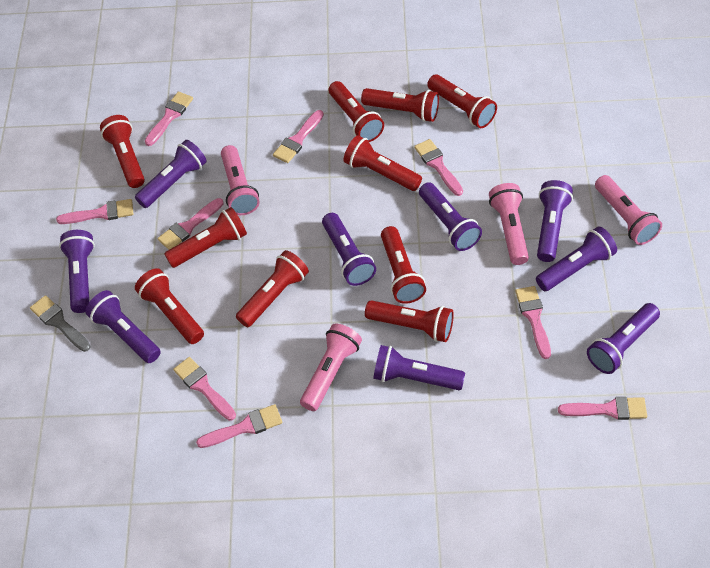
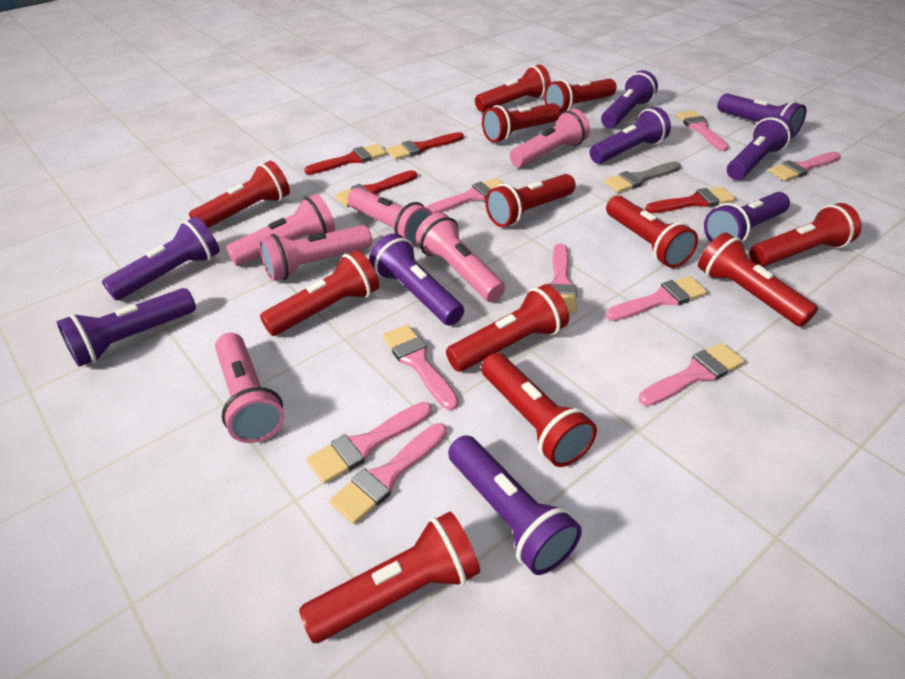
pink flashlight: 4 -> 6
red brush: 0 -> 4
red flashlight: 10 -> 12

